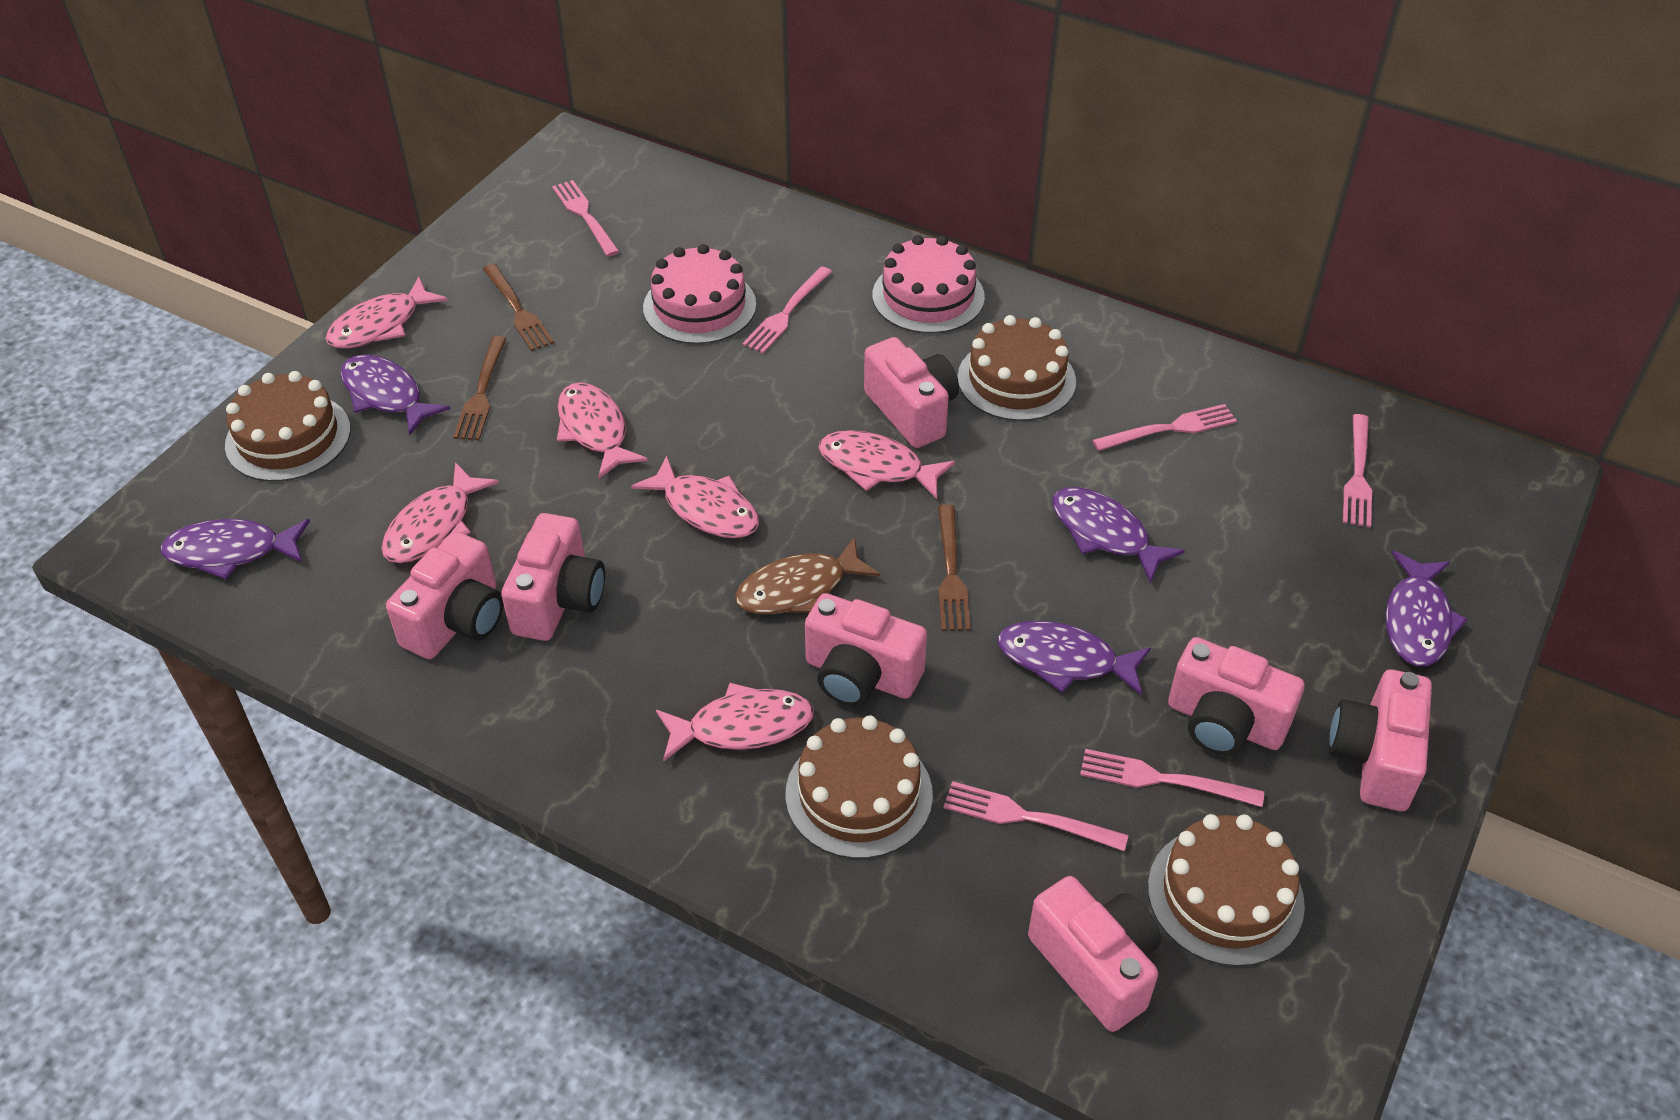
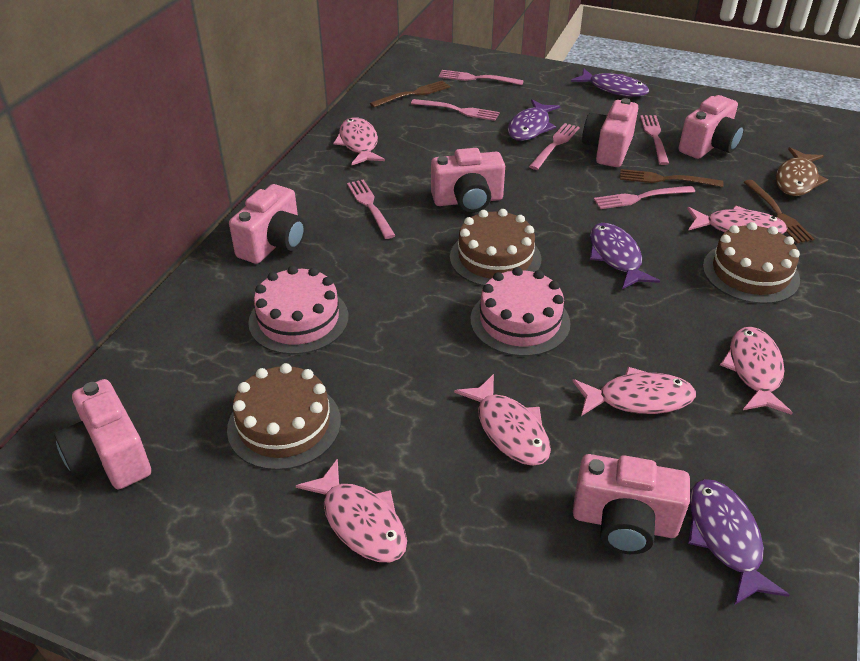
brown cake: 4 -> 3
pink camera: 7 -> 6
purple fish: 5 -> 4

